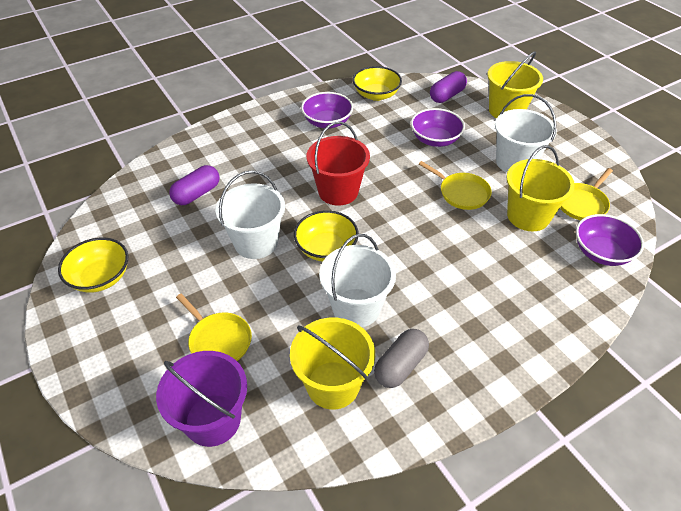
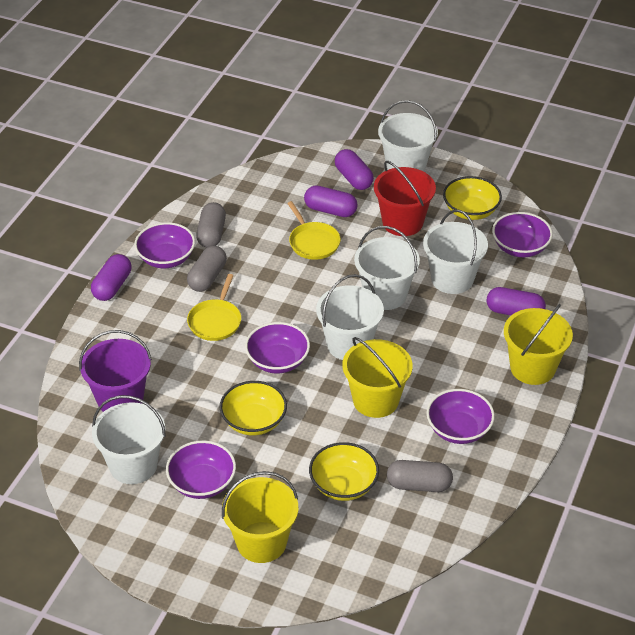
grey capsule: 1 -> 3
purple bowl: 3 -> 5
purple capsule: 2 -> 4
white bucket: 3 -> 5
yellow pan: 3 -> 2

